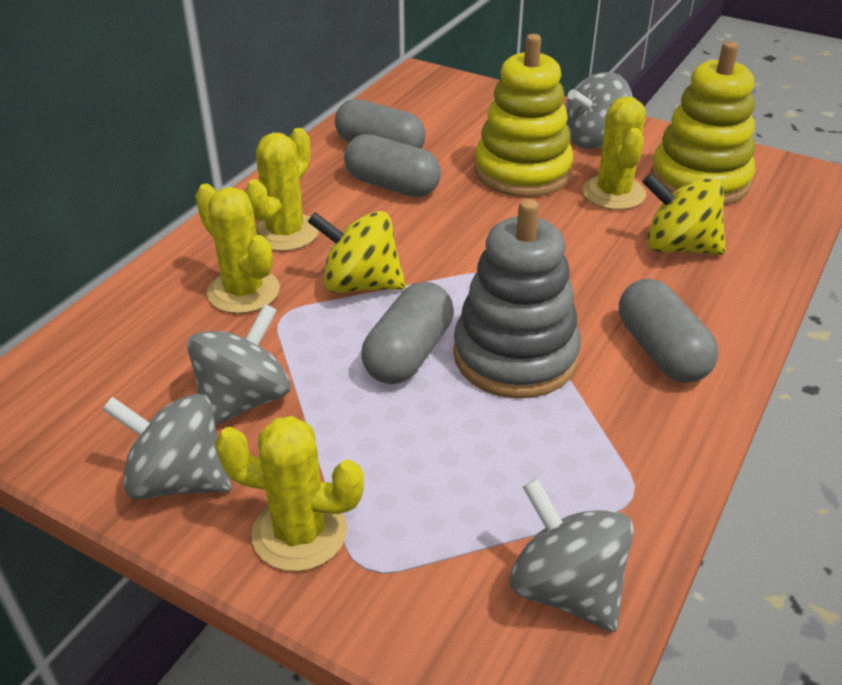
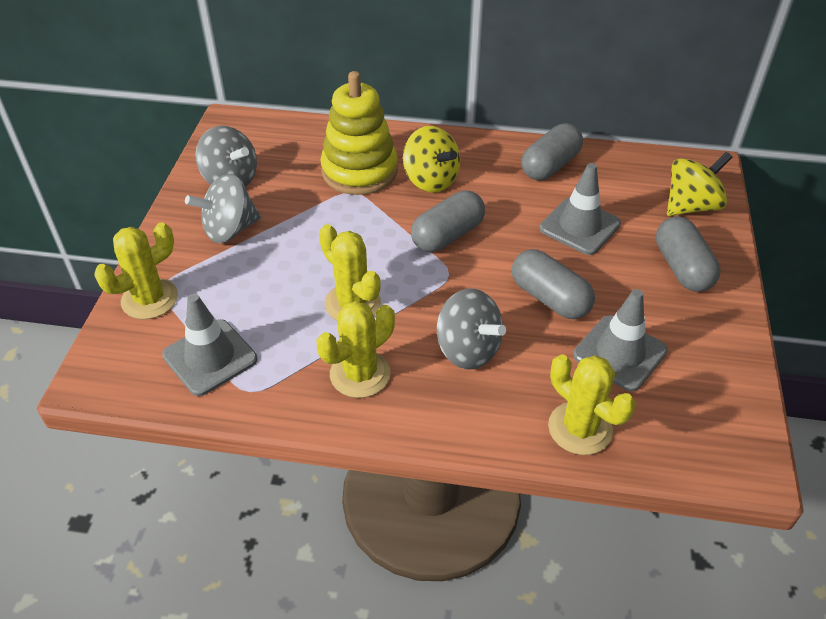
grey spinning top: 4 -> 3
grey stacking toy: 1 -> 0
grey traffic cone: 0 -> 3
yellow stacking toy: 2 -> 1

